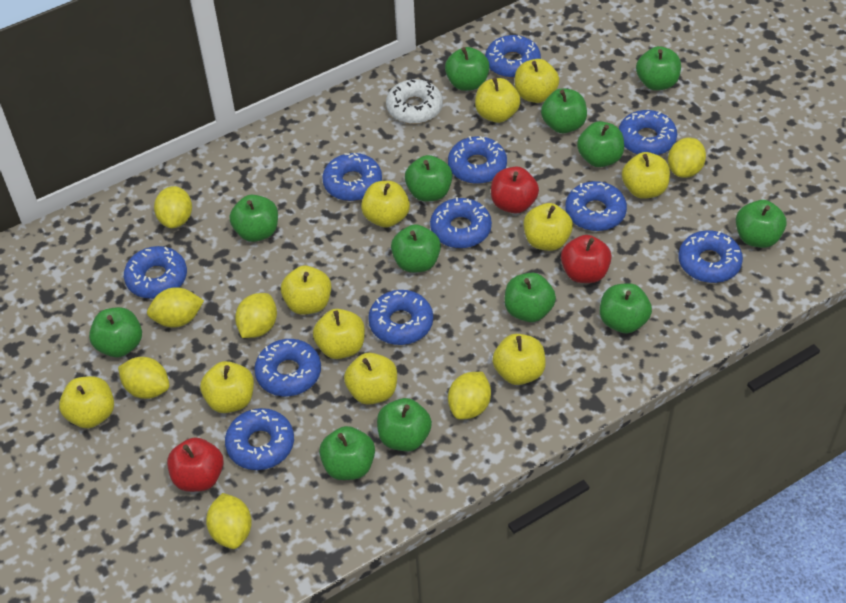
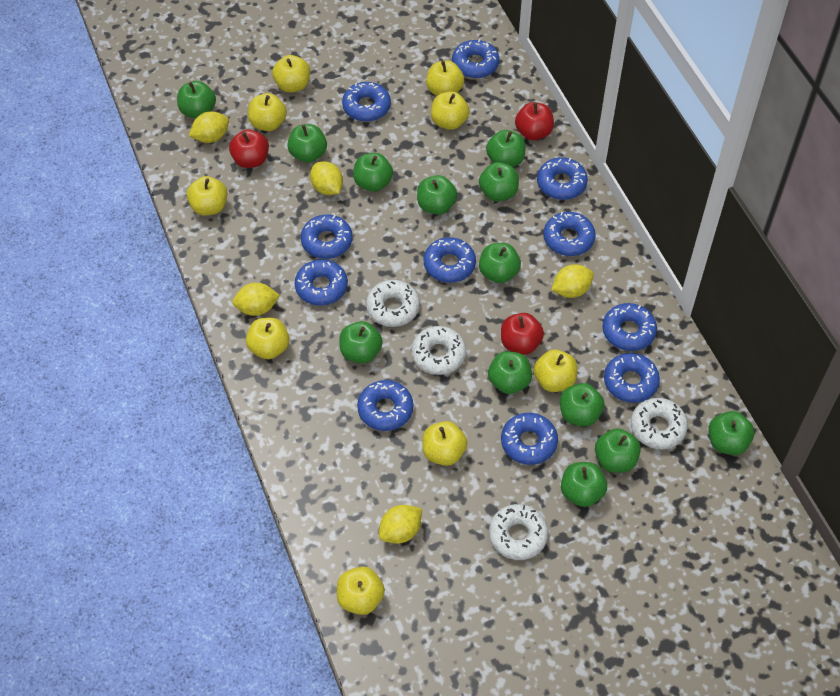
white donut: 1 -> 4
yellow apple: 11 -> 9
yellow lemon: 7 -> 5

